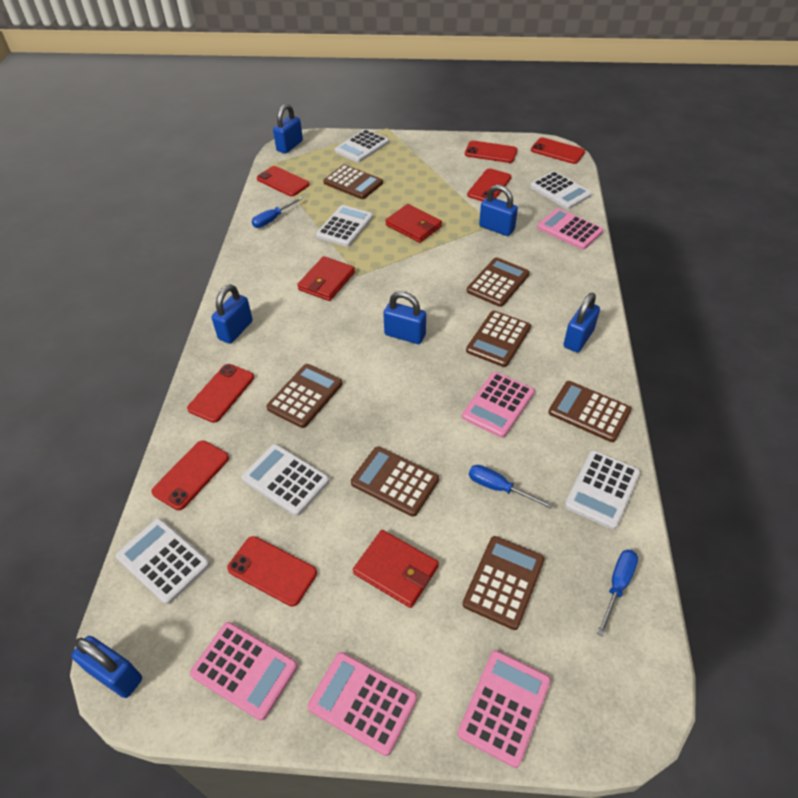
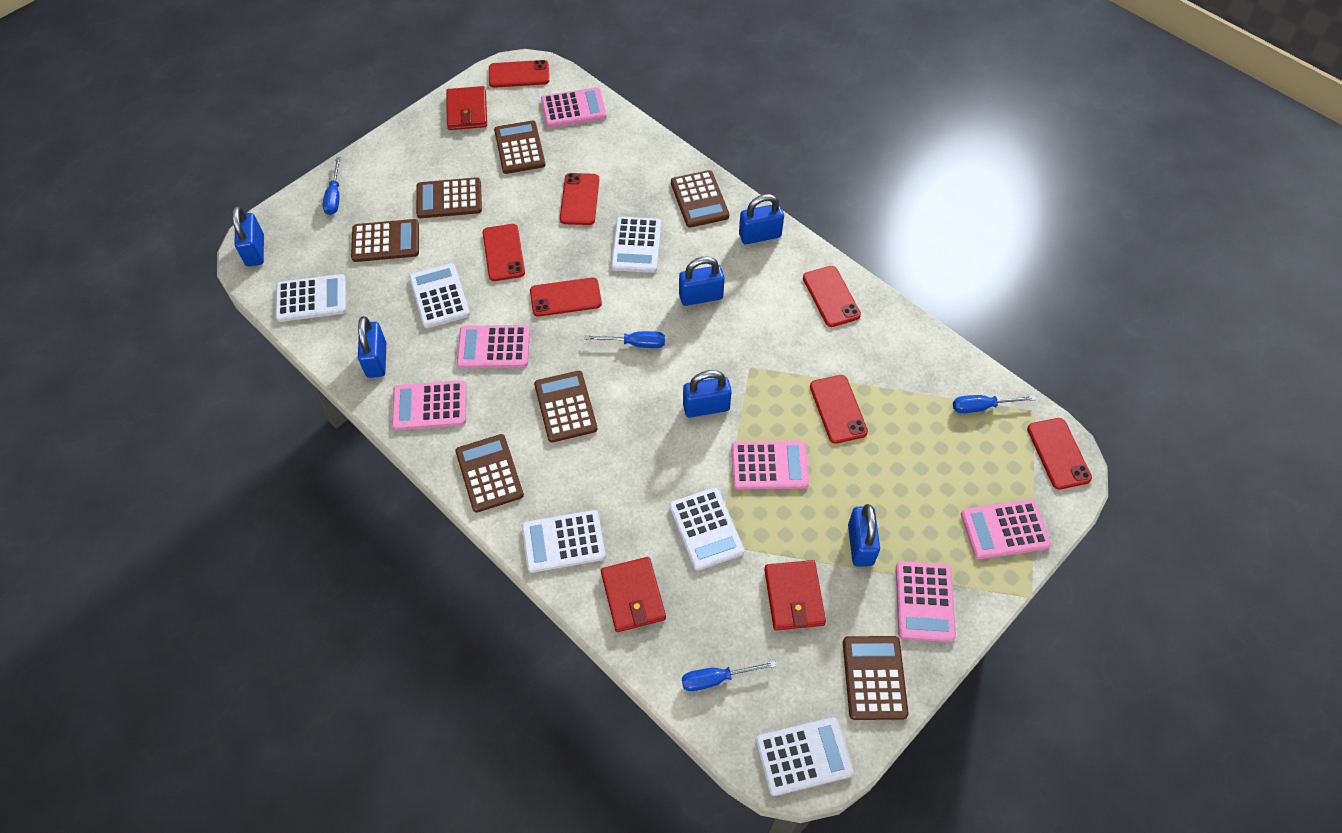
blue screwdriver: 3 -> 4
pink calculator: 5 -> 6

